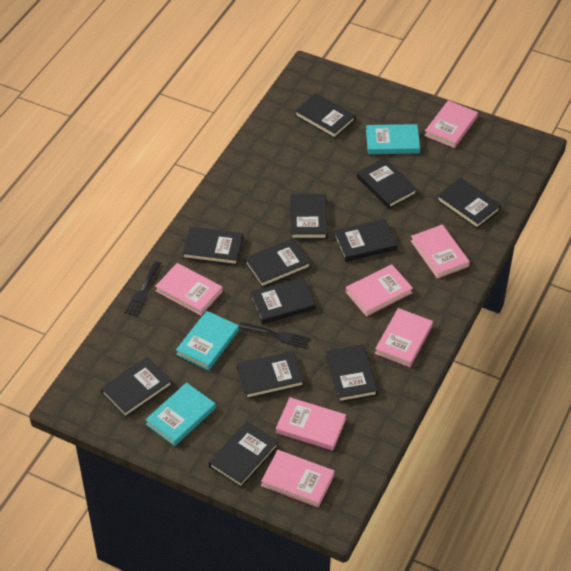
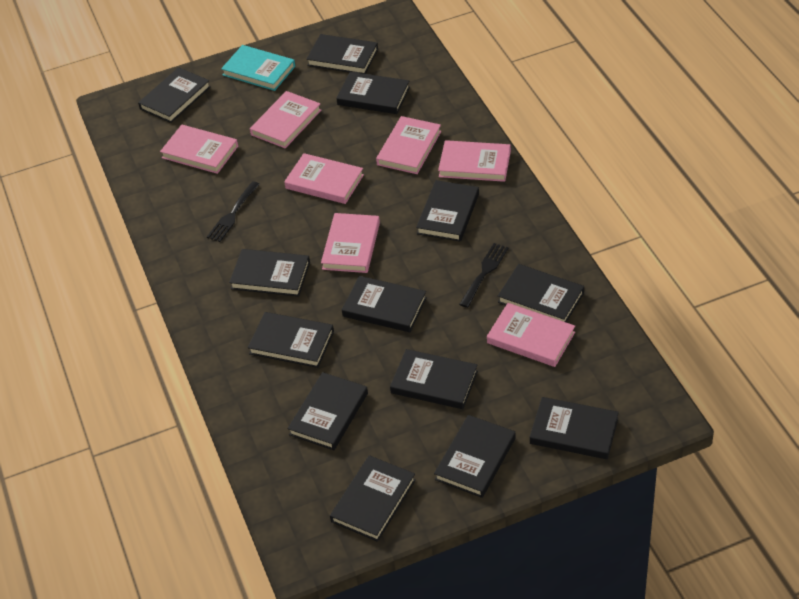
black book: 12 -> 13
turquoise book: 3 -> 1

